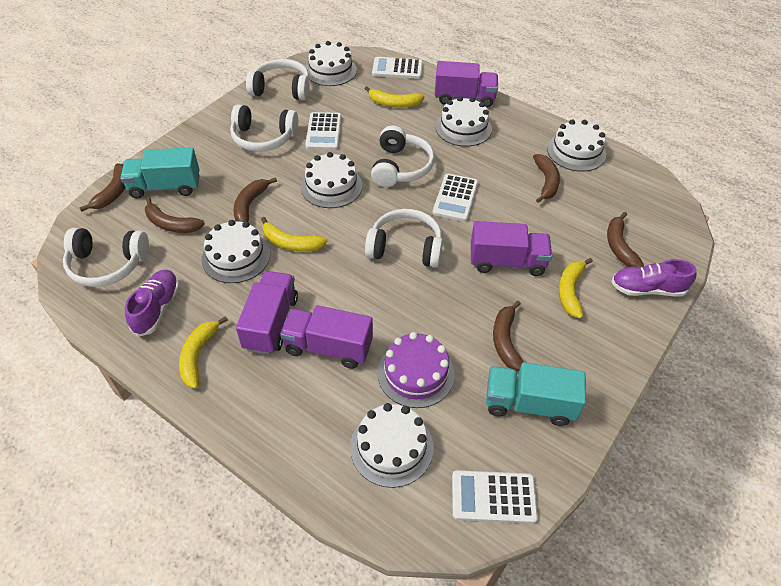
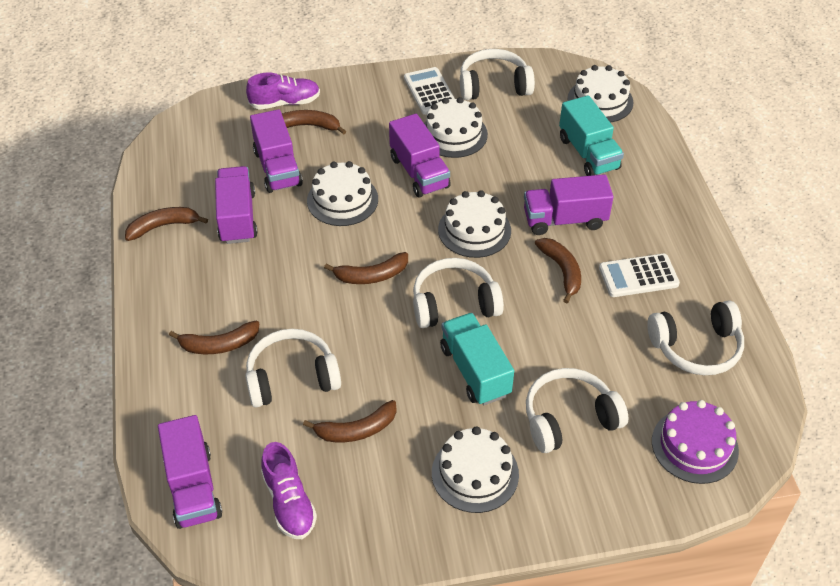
purple truck: 4 -> 5
white cake: 6 -> 5
white calculator: 4 -> 2
yellow banana: 4 -> 0

